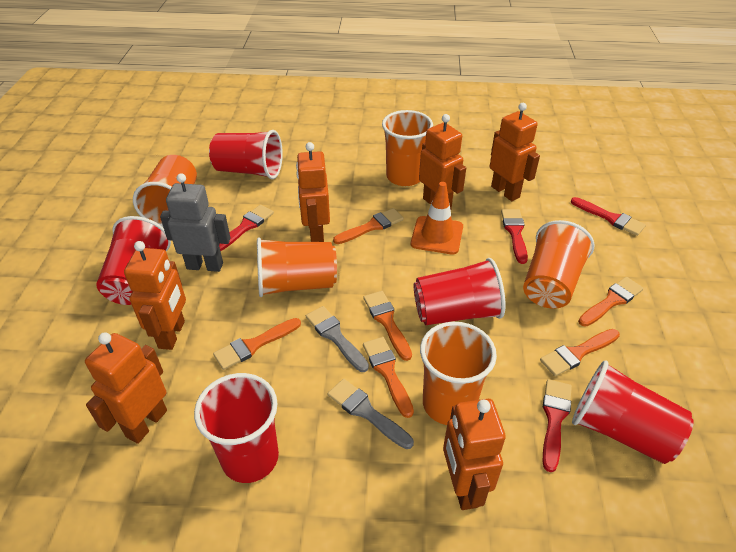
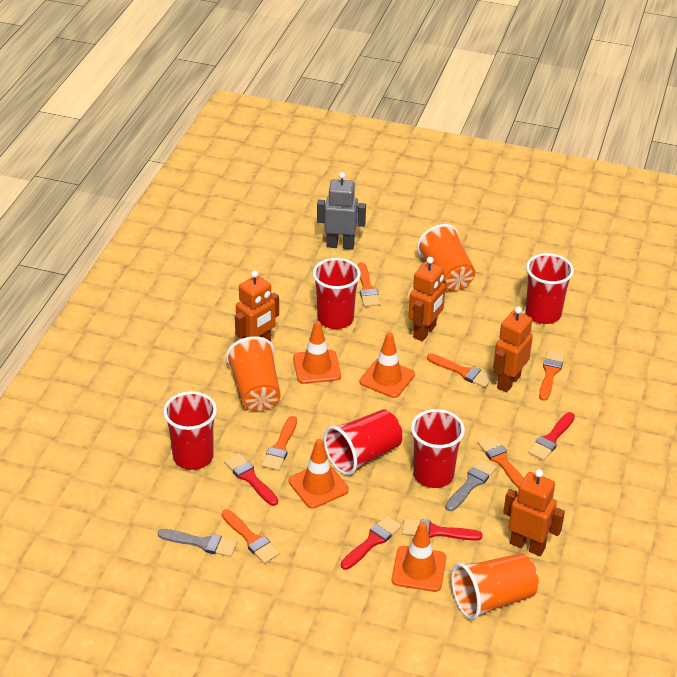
orange cup: 5 -> 3
orange robot: 6 -> 4
orange traffic cone: 1 -> 4

